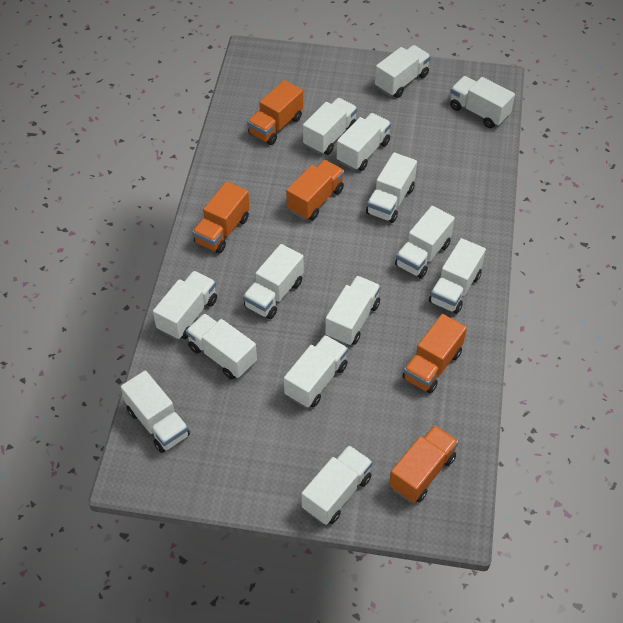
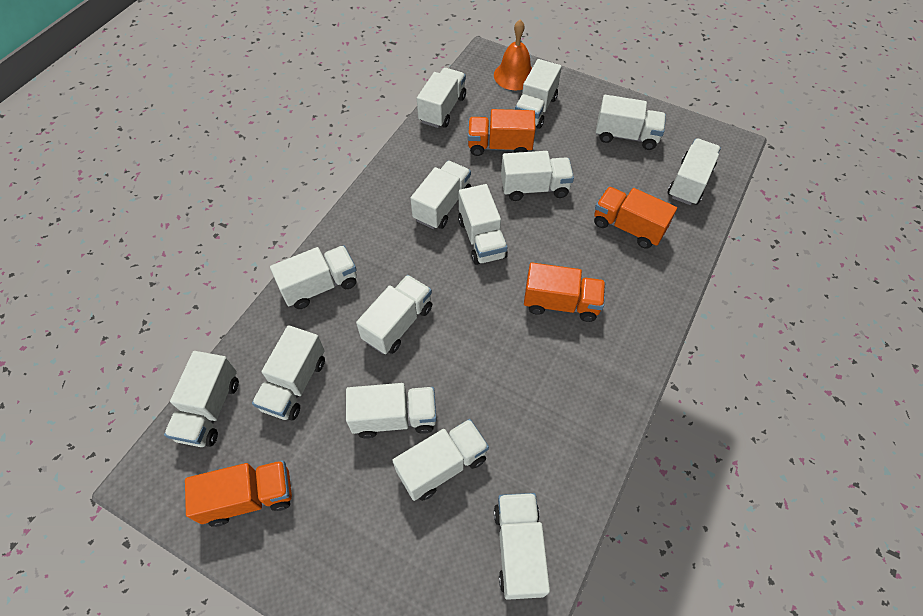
orange bell: 0 -> 1
orange truck: 5 -> 4

